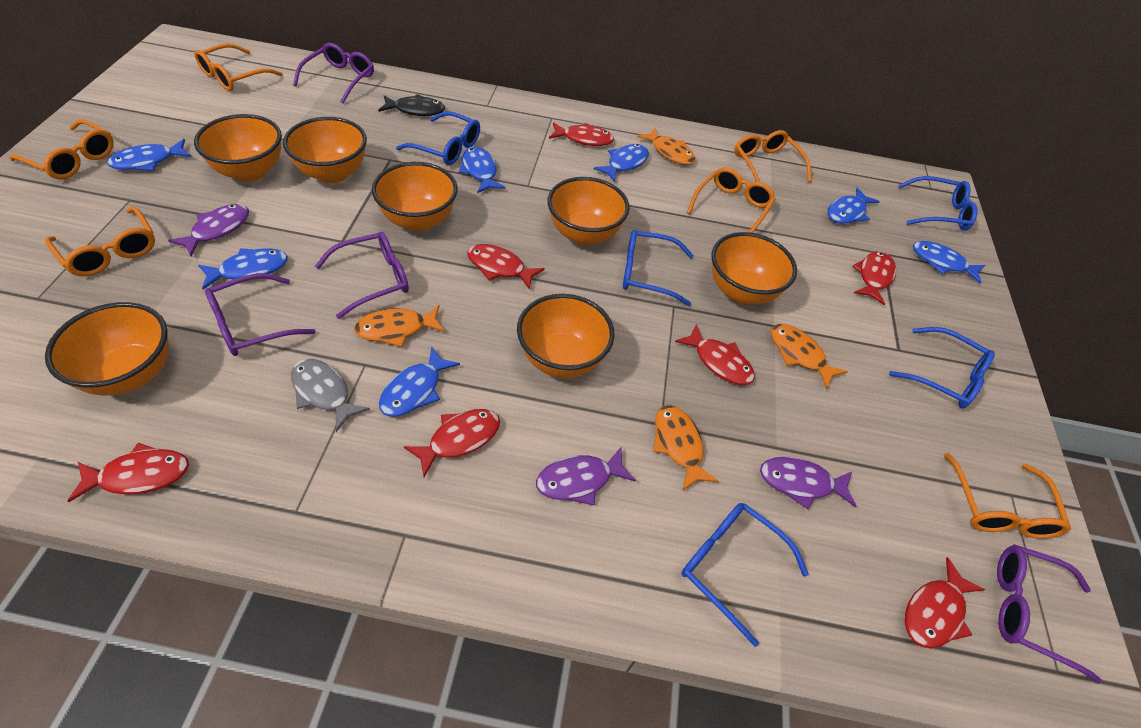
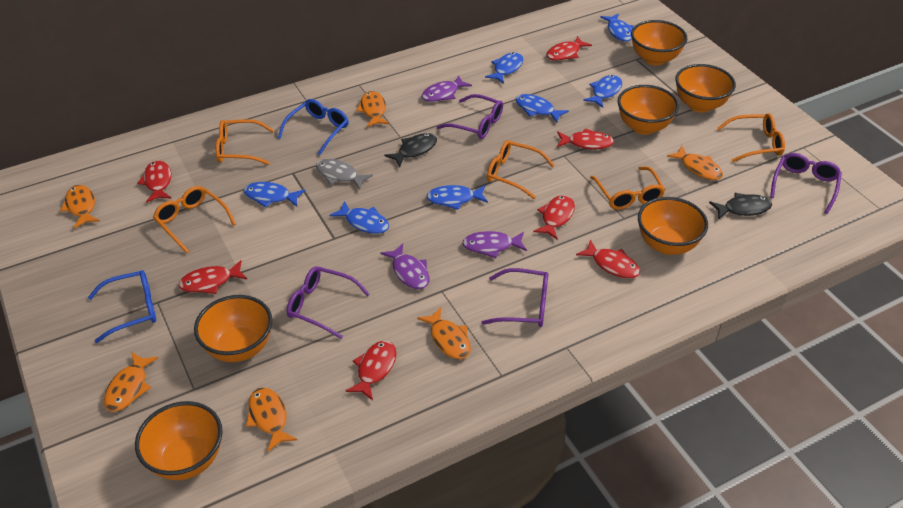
black fish: 1 -> 2
blue glasses: 5 -> 2
orange bowl: 7 -> 6
orange fish: 4 -> 6
orange glasses: 6 -> 5

